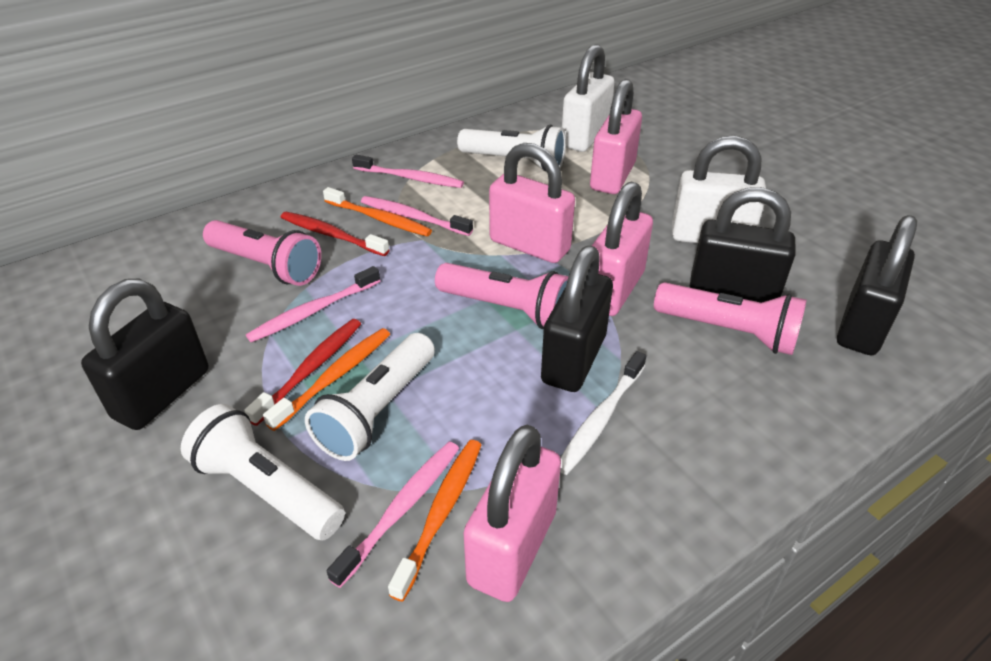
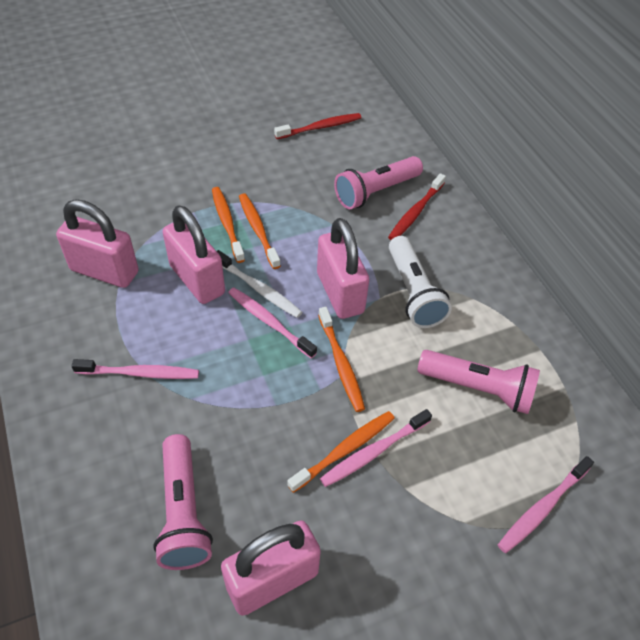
black padlock: 4 -> 0
orange toothbrush: 3 -> 4
white flashlight: 3 -> 1
white padlock: 2 -> 0

